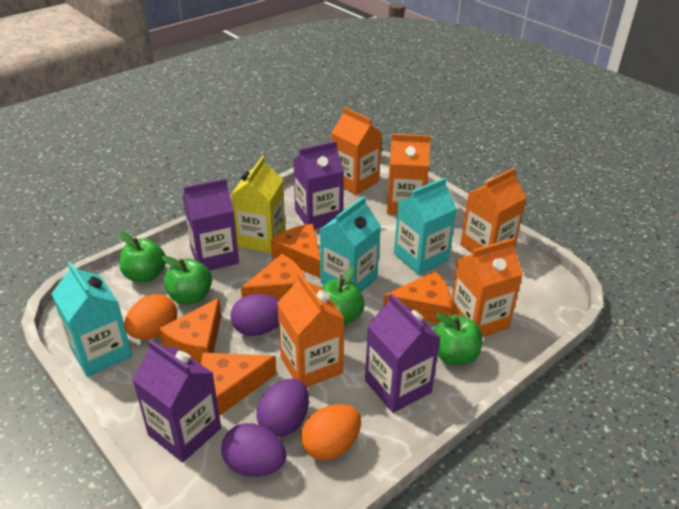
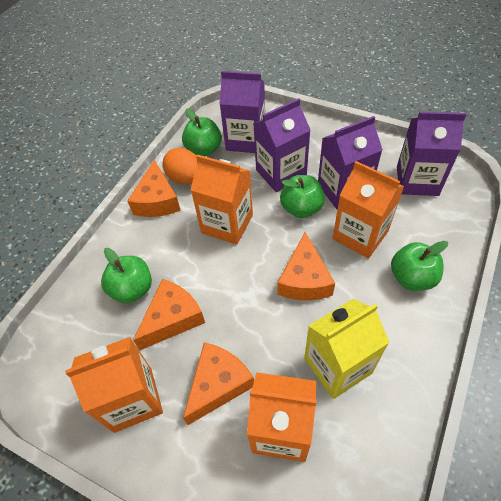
orange carton: 5 -> 4
orange cheese: 5 -> 4
orange egg: 2 -> 1
purple egg: 3 -> 0
turquoise carton: 3 -> 0

